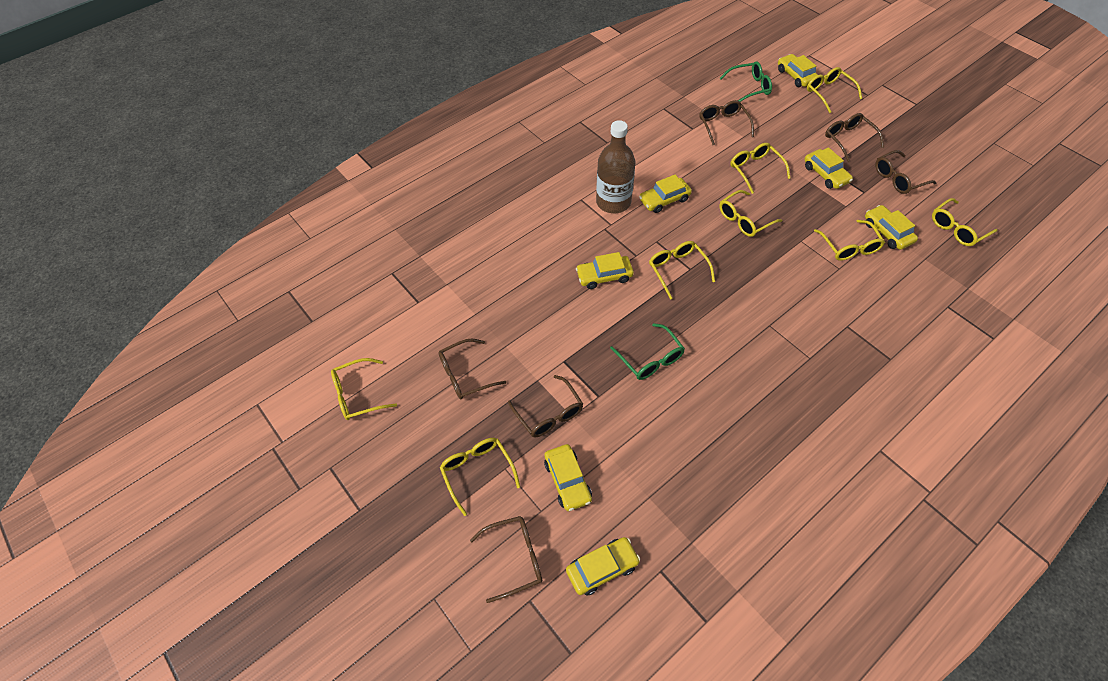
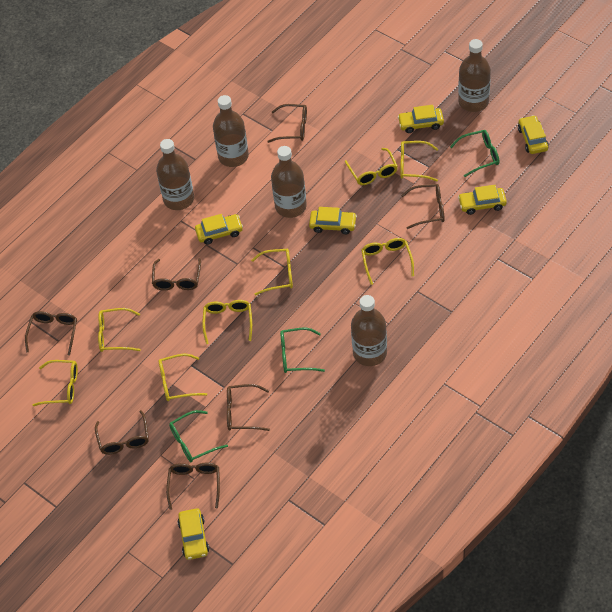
brown bottle: 1 -> 5
brown glasses: 6 -> 7
green glasses: 2 -> 3
yellow car: 7 -> 6

